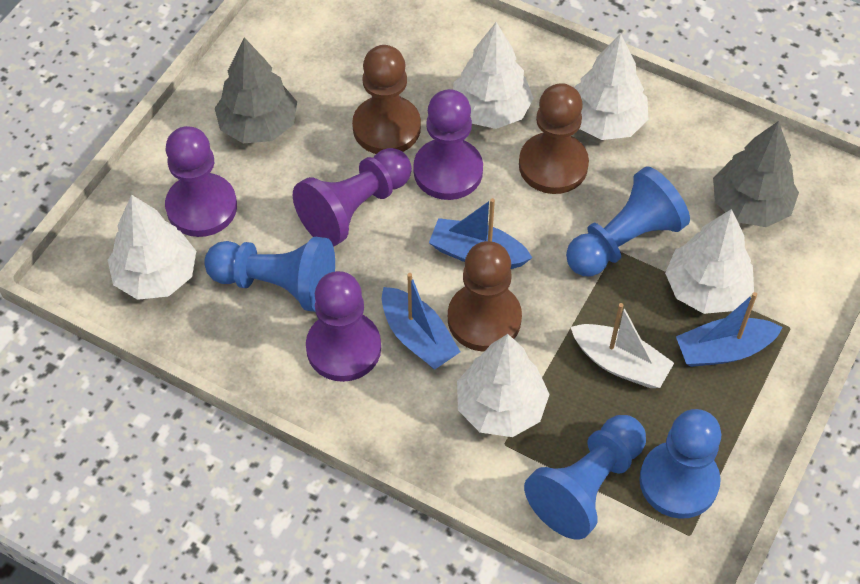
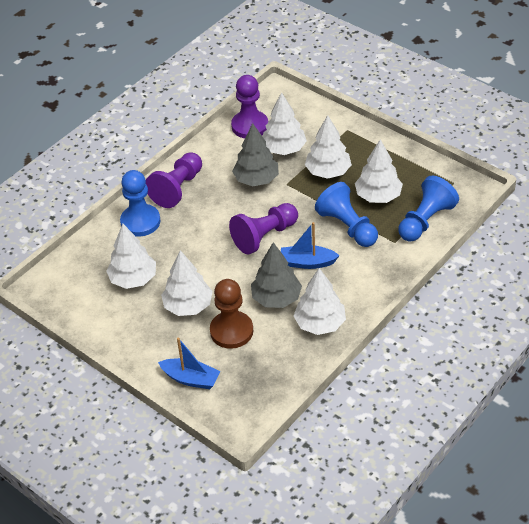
blue boat: 3 -> 2
blue pawn: 4 -> 3
brown pawn: 3 -> 1
purple pawn: 4 -> 3
white boat: 1 -> 0
white tree: 5 -> 6

